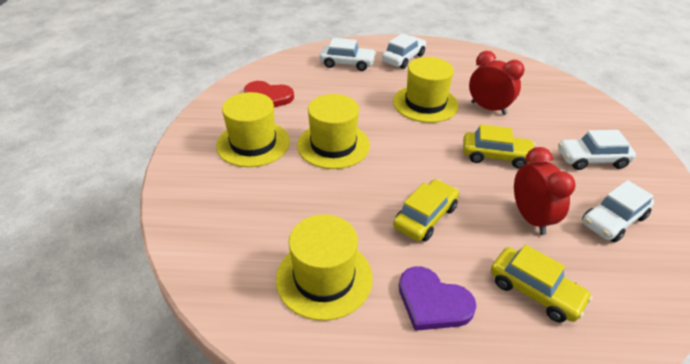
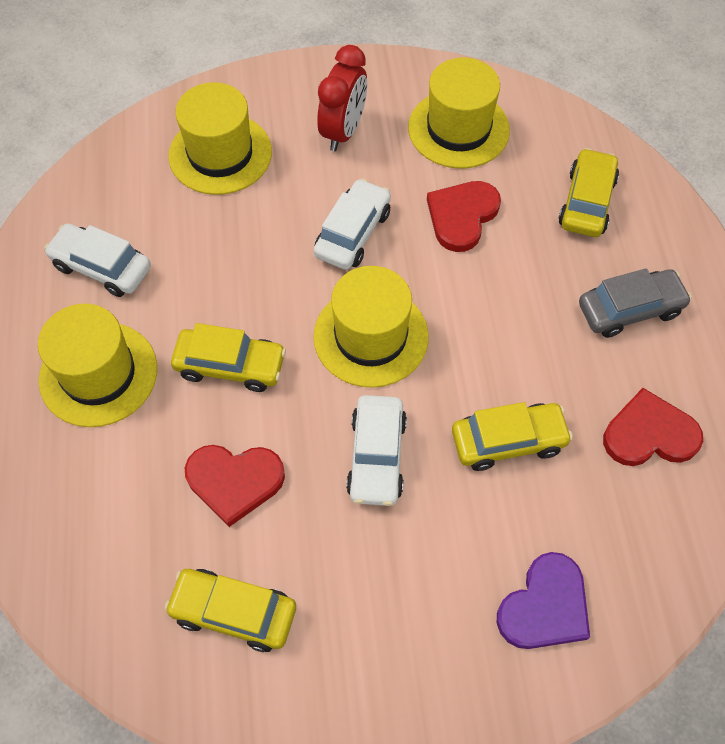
grey car: 0 -> 1
red clock: 2 -> 1
red heart: 1 -> 3
white car: 4 -> 3
yellow car: 3 -> 4

